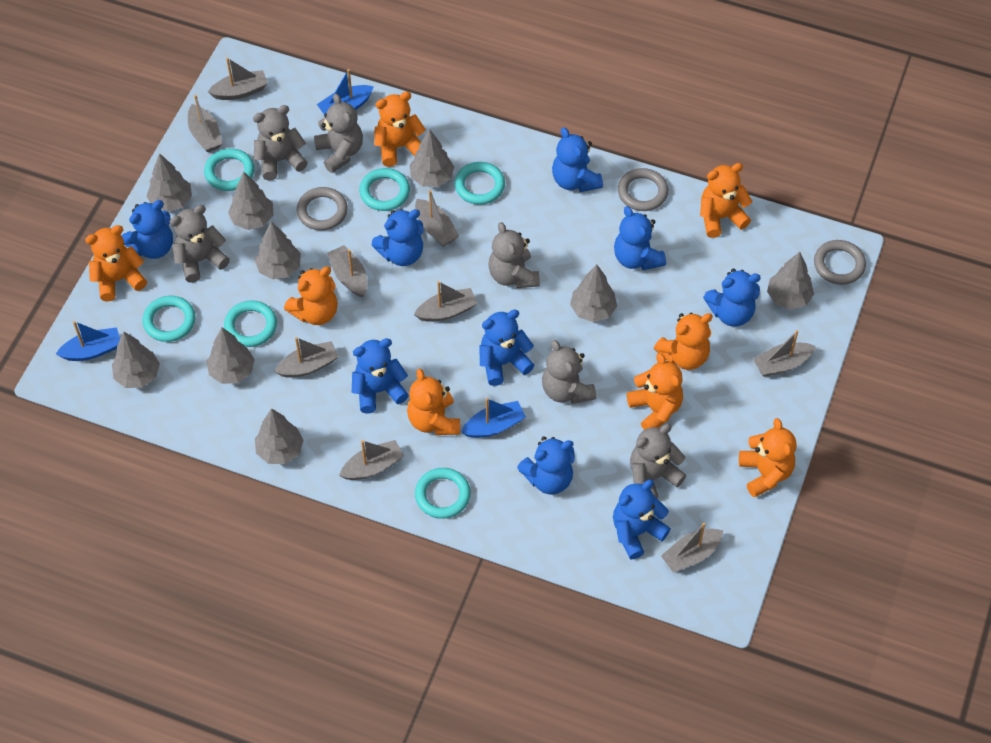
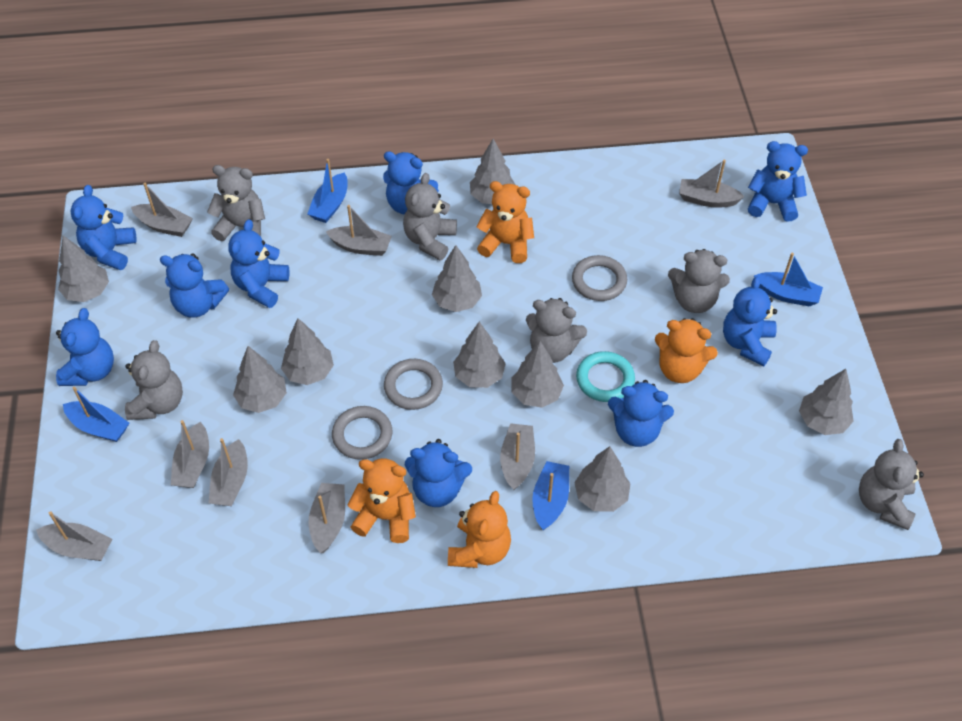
blue boat: 3 -> 4
grey boat: 9 -> 8
orange teddy bear: 8 -> 4
turquoise ring: 6 -> 1

